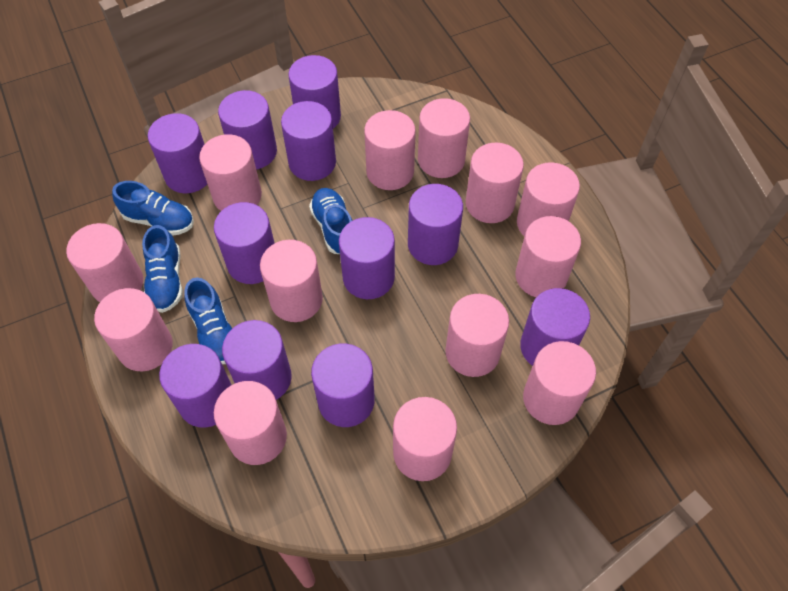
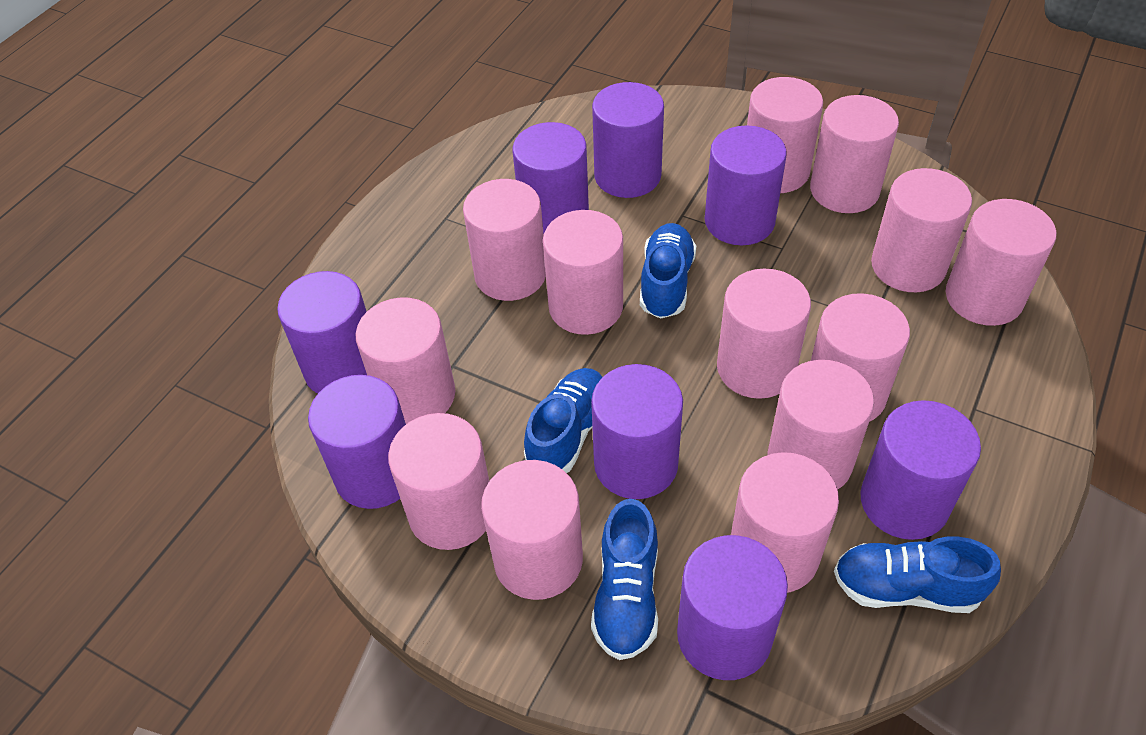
purple cylinder: 11 -> 8

